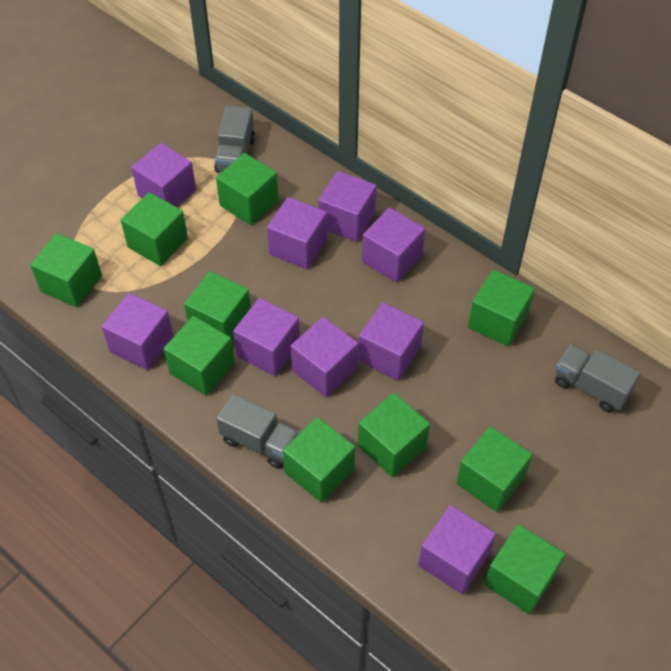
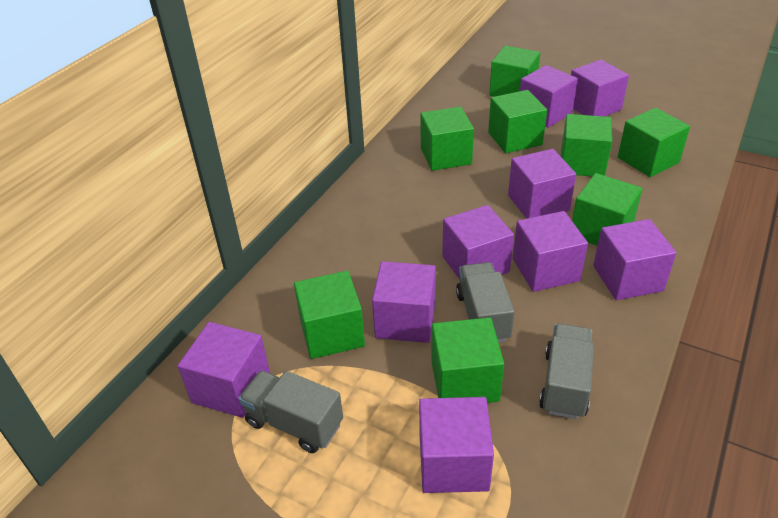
green cube: 10 -> 8

